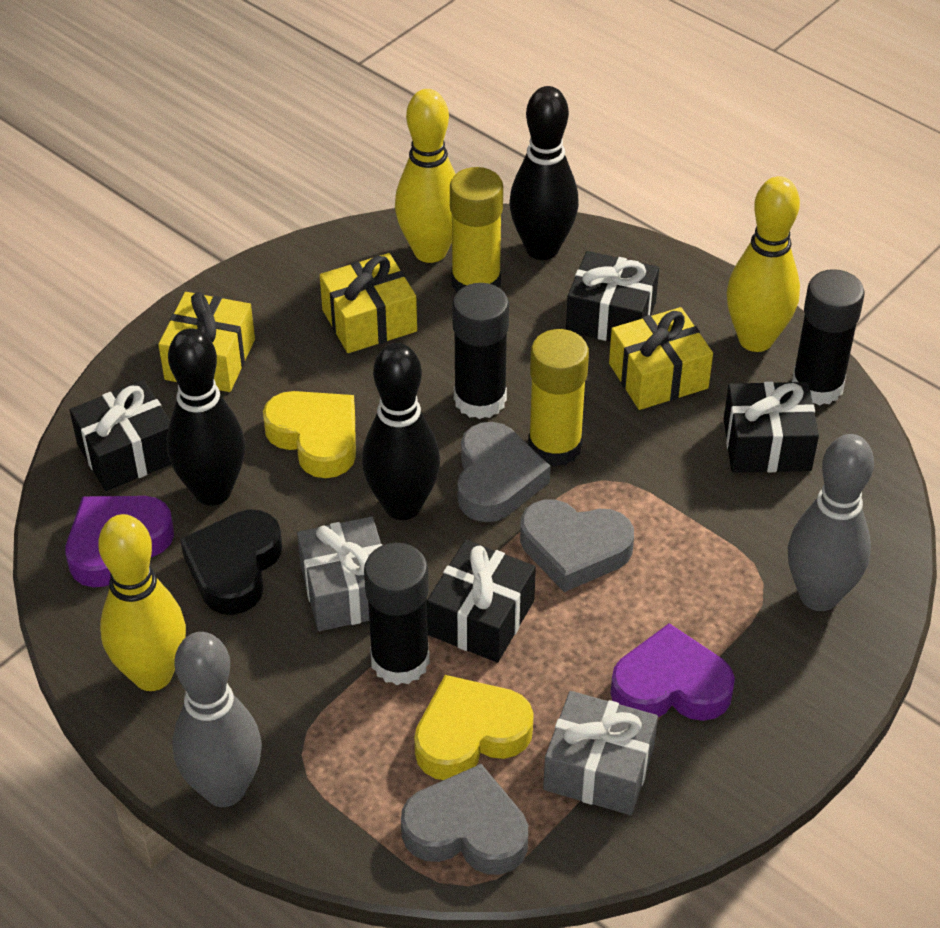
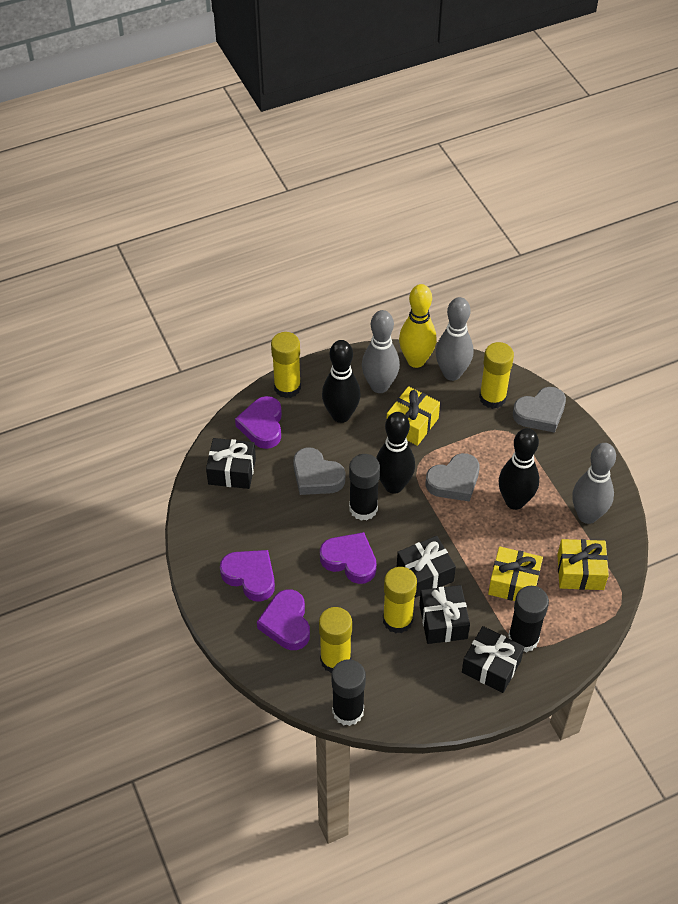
black heart: 1 -> 0
grey bowling pin: 2 -> 3
grey gift: 2 -> 0
purple heart: 2 -> 4
yellow bowling pin: 3 -> 1
yellow glue stick: 2 -> 4
yellow heart: 2 -> 0

